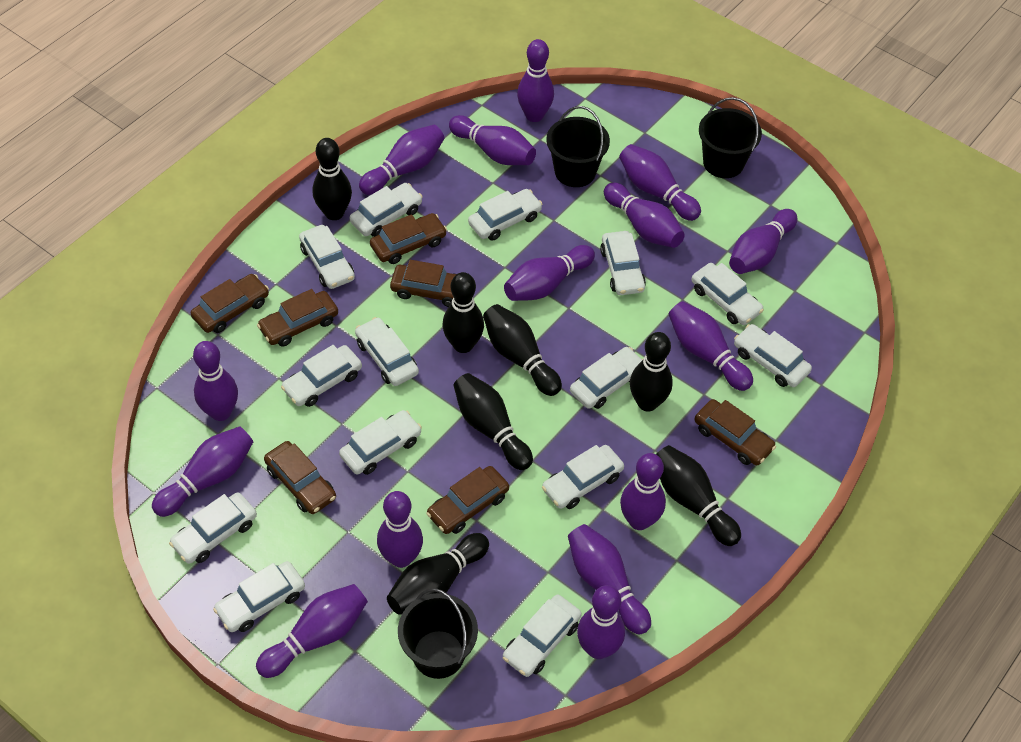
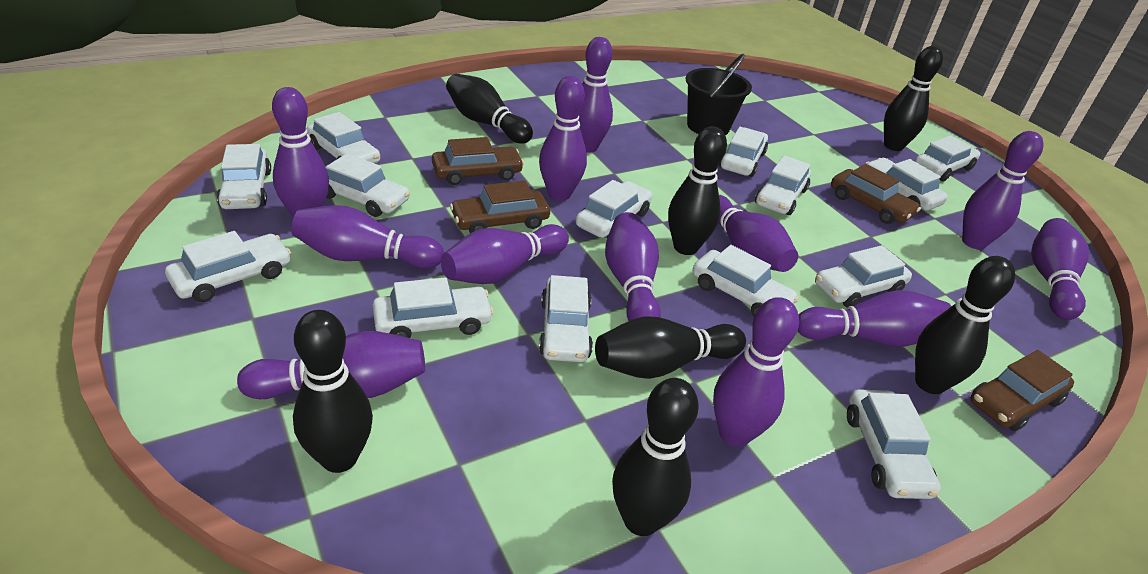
black bucket: 3 -> 1
brown car: 7 -> 4
purple bowling pin: 15 -> 12

